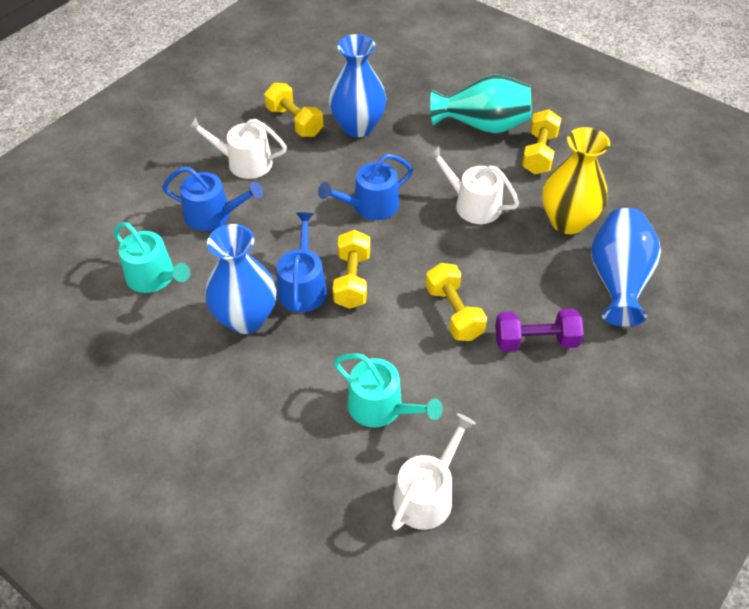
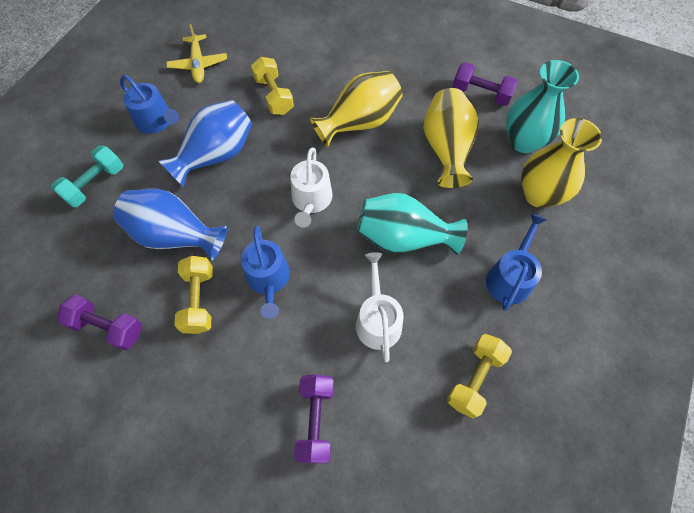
blue vase: 3 -> 2
purple dumbbell: 1 -> 3
turquoise dumbbell: 0 -> 1
turquoise vase: 1 -> 2
turquoise watering can: 2 -> 0
white watering can: 3 -> 2
yellow dumbbell: 4 -> 3
yellow plane: 0 -> 1
yellow vase: 1 -> 3

